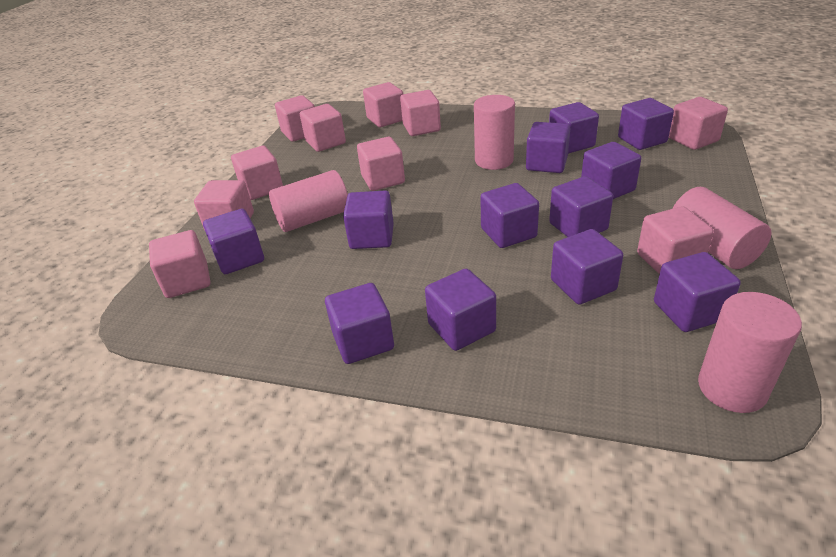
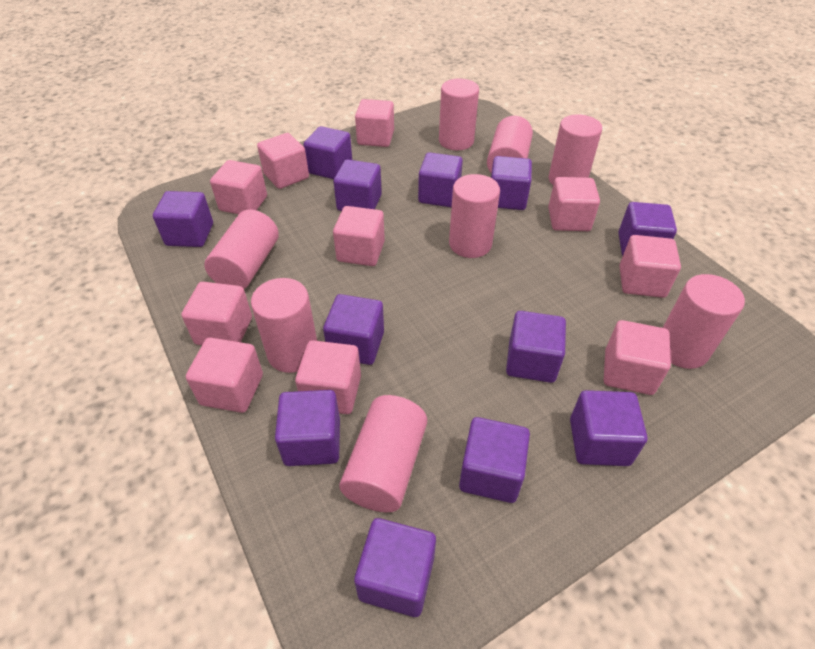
pink cylinder: 4 -> 8

